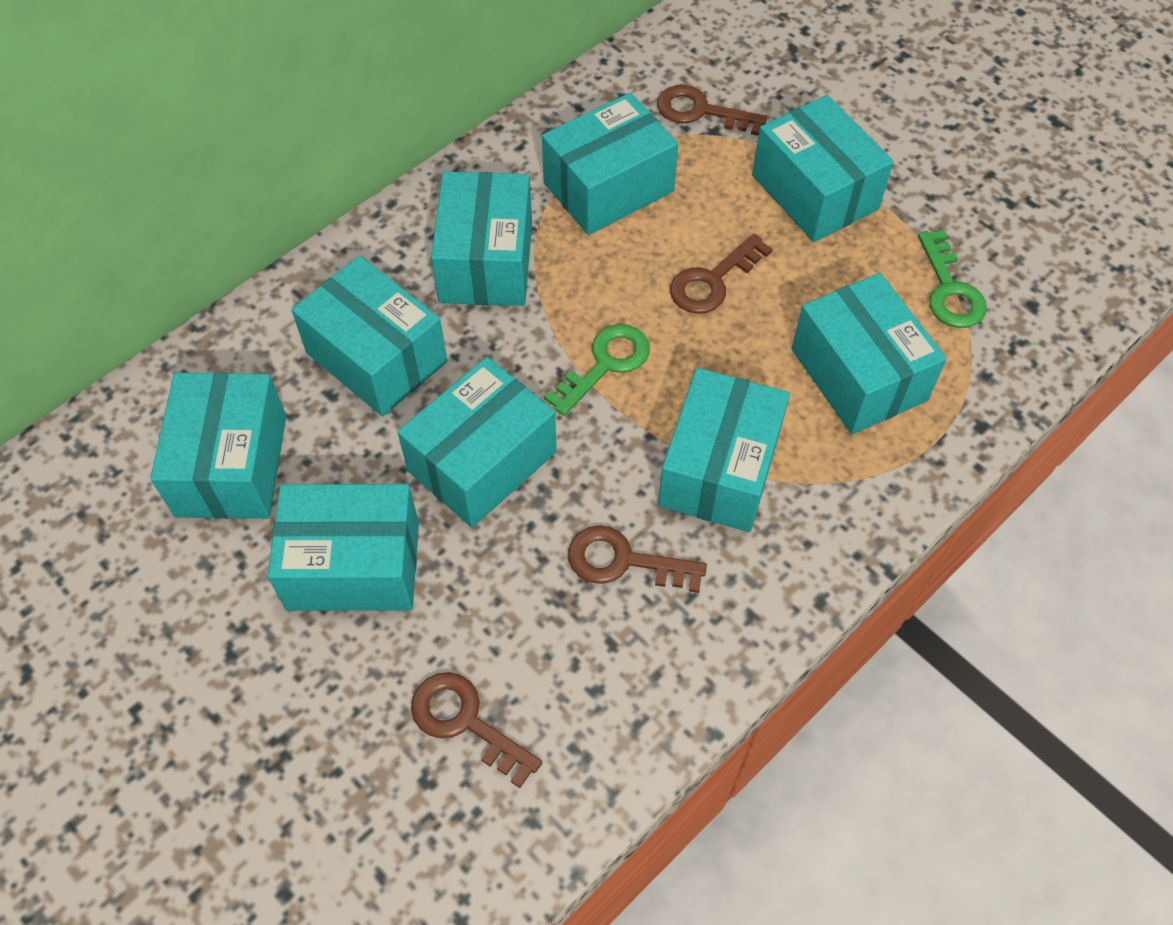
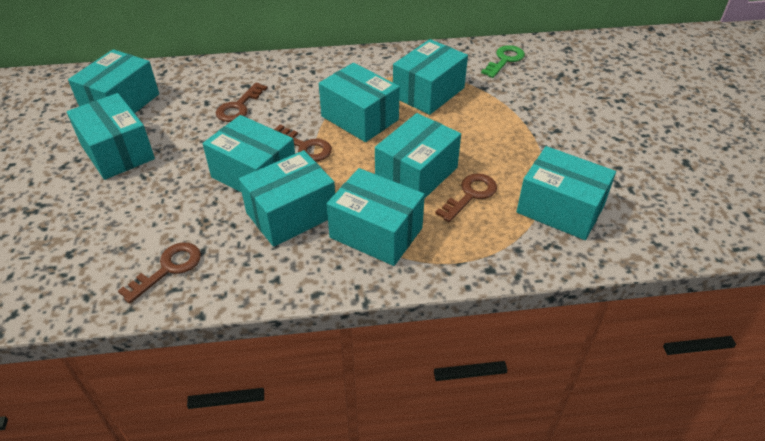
green key: 2 -> 1

